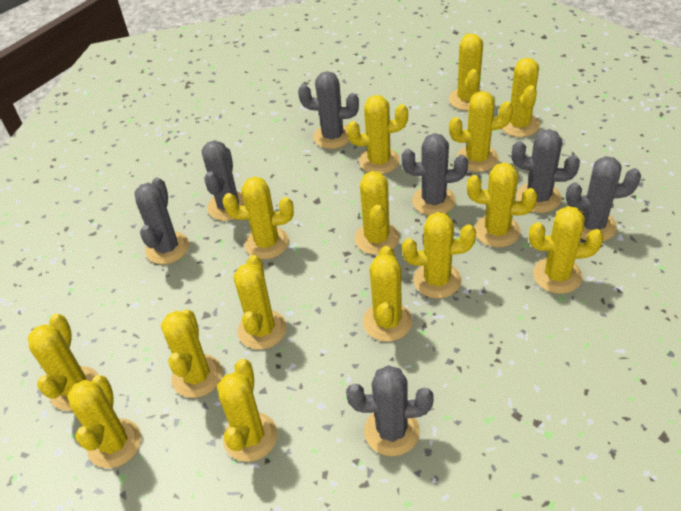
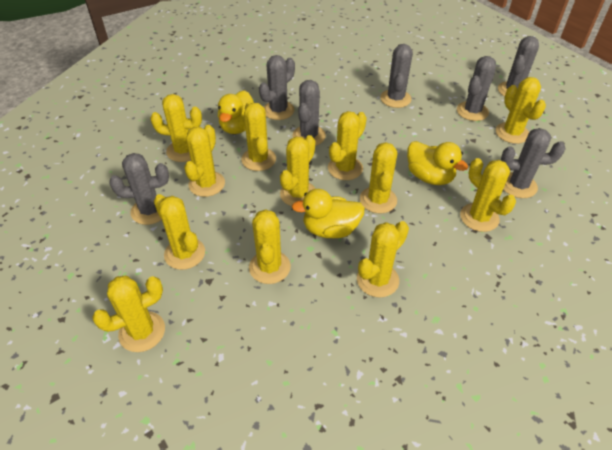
yellow cactus: 15 -> 12
yellow duck: 0 -> 3

